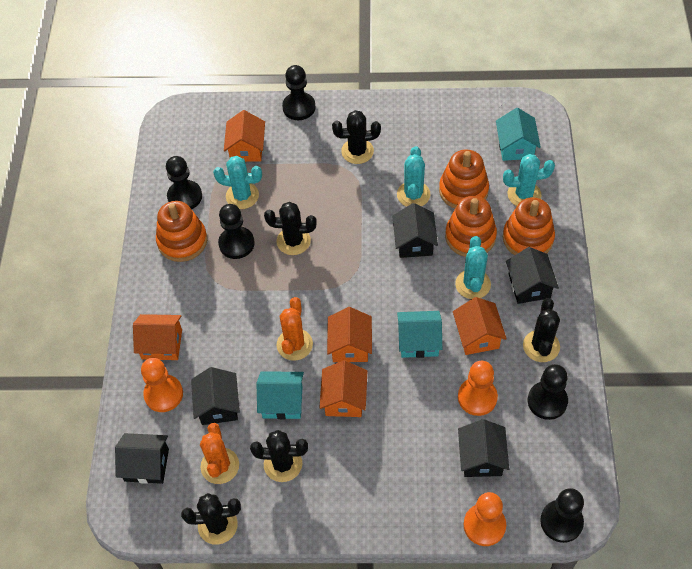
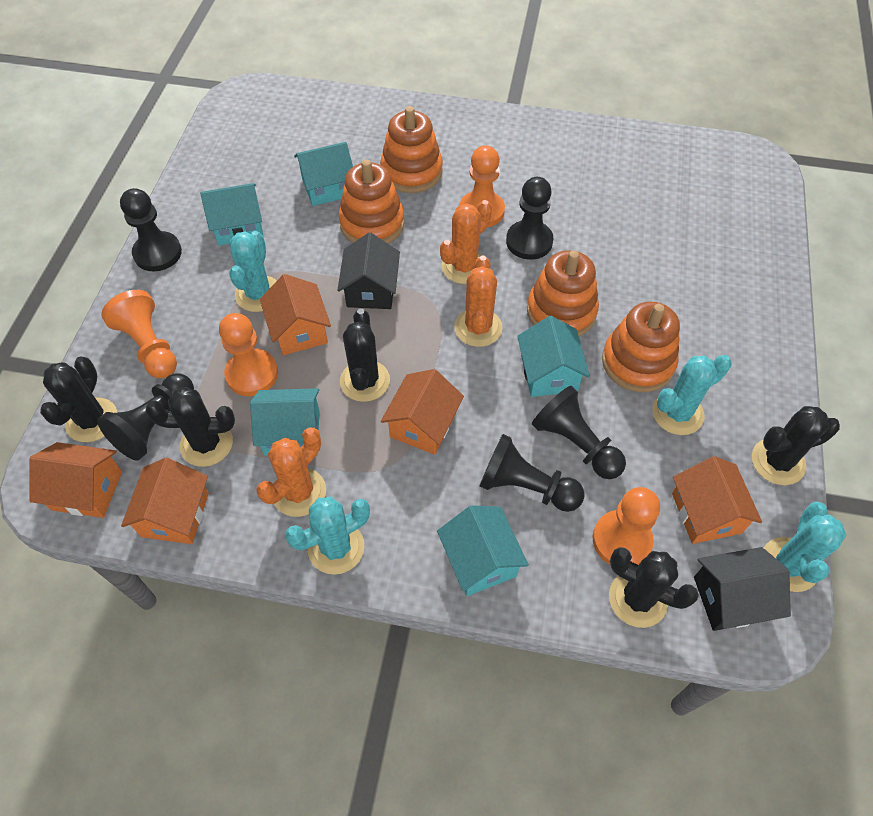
black house: 5 -> 2
orange cactus: 2 -> 3
orange pawn: 3 -> 4
turquoise house: 3 -> 5

